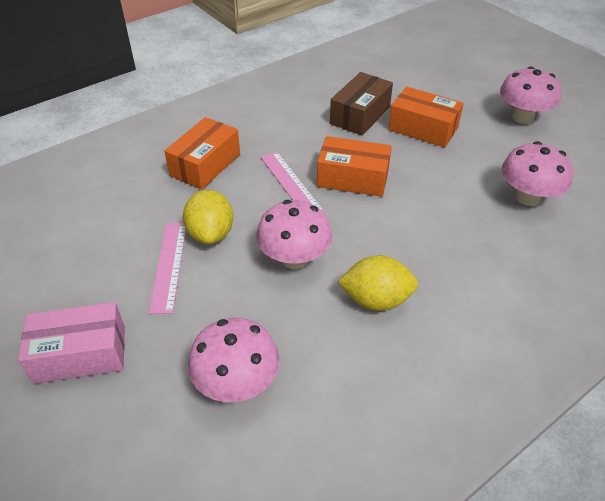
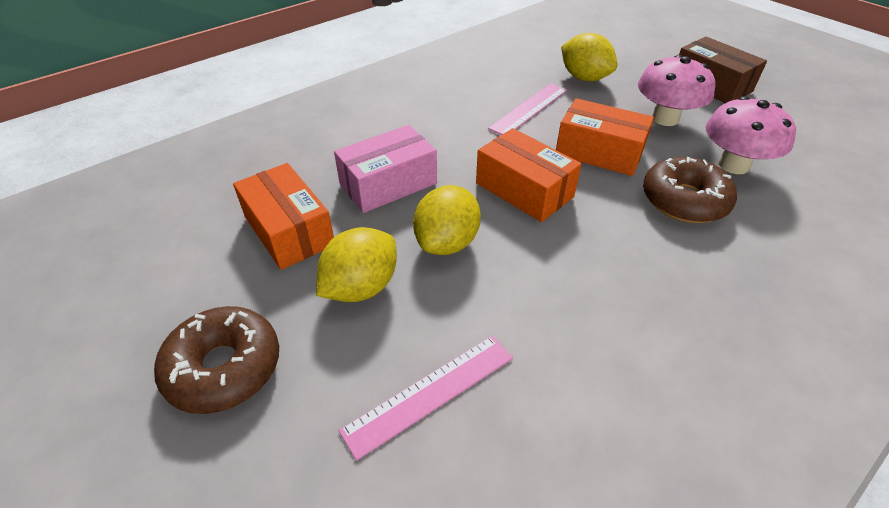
brown donut: 0 -> 2
pink mushroom: 4 -> 2
yellow lemon: 2 -> 3

